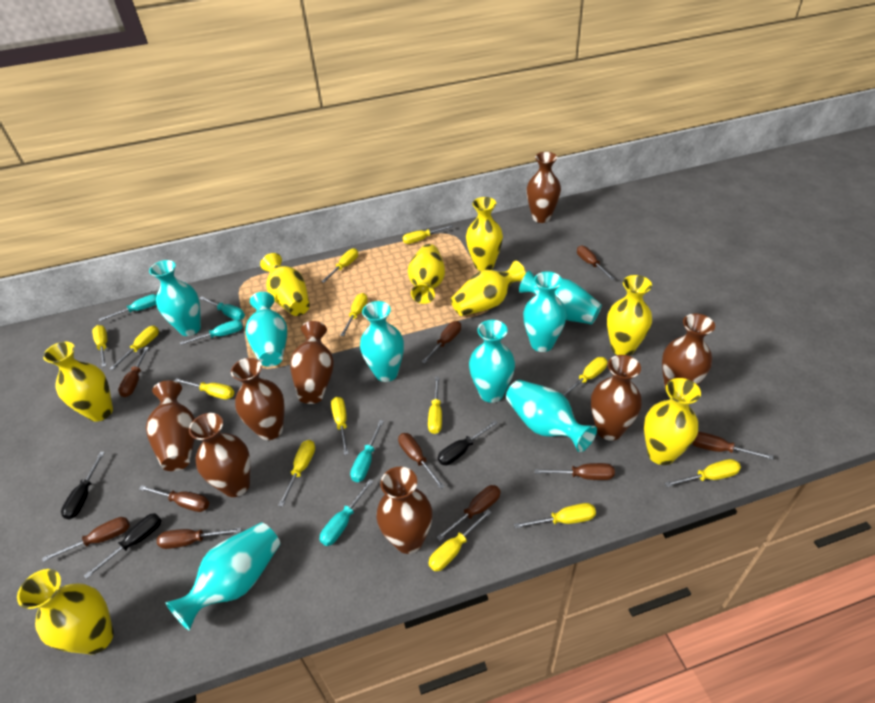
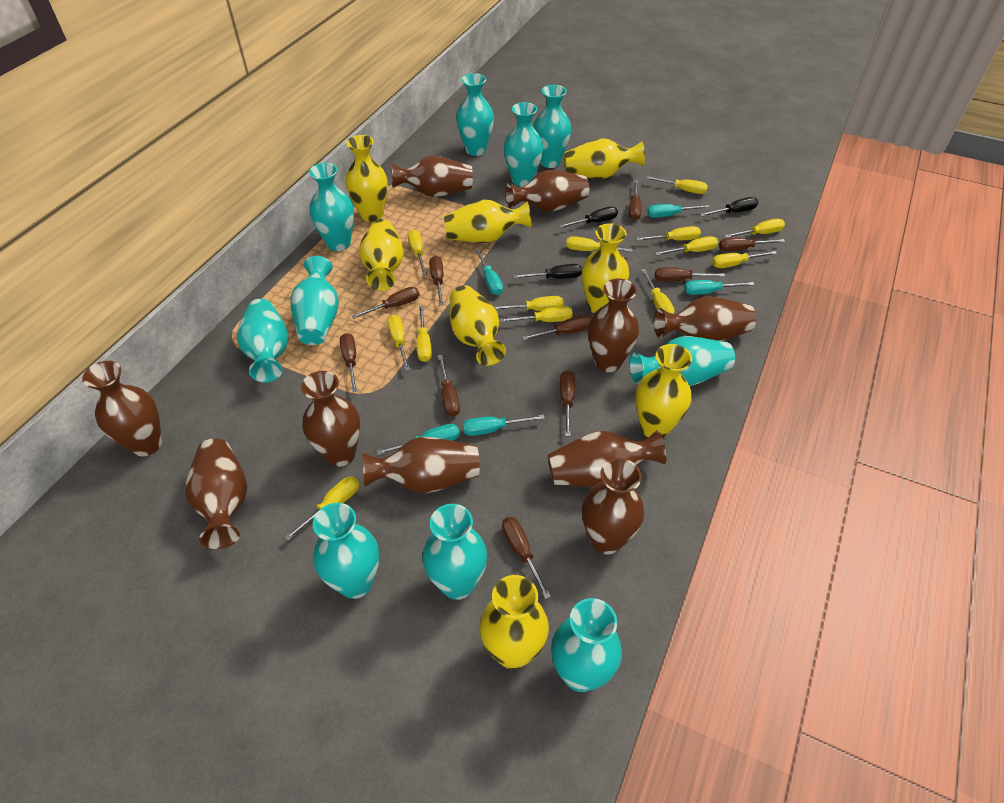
brown vase: 8 -> 10
turquoise vase: 8 -> 10

